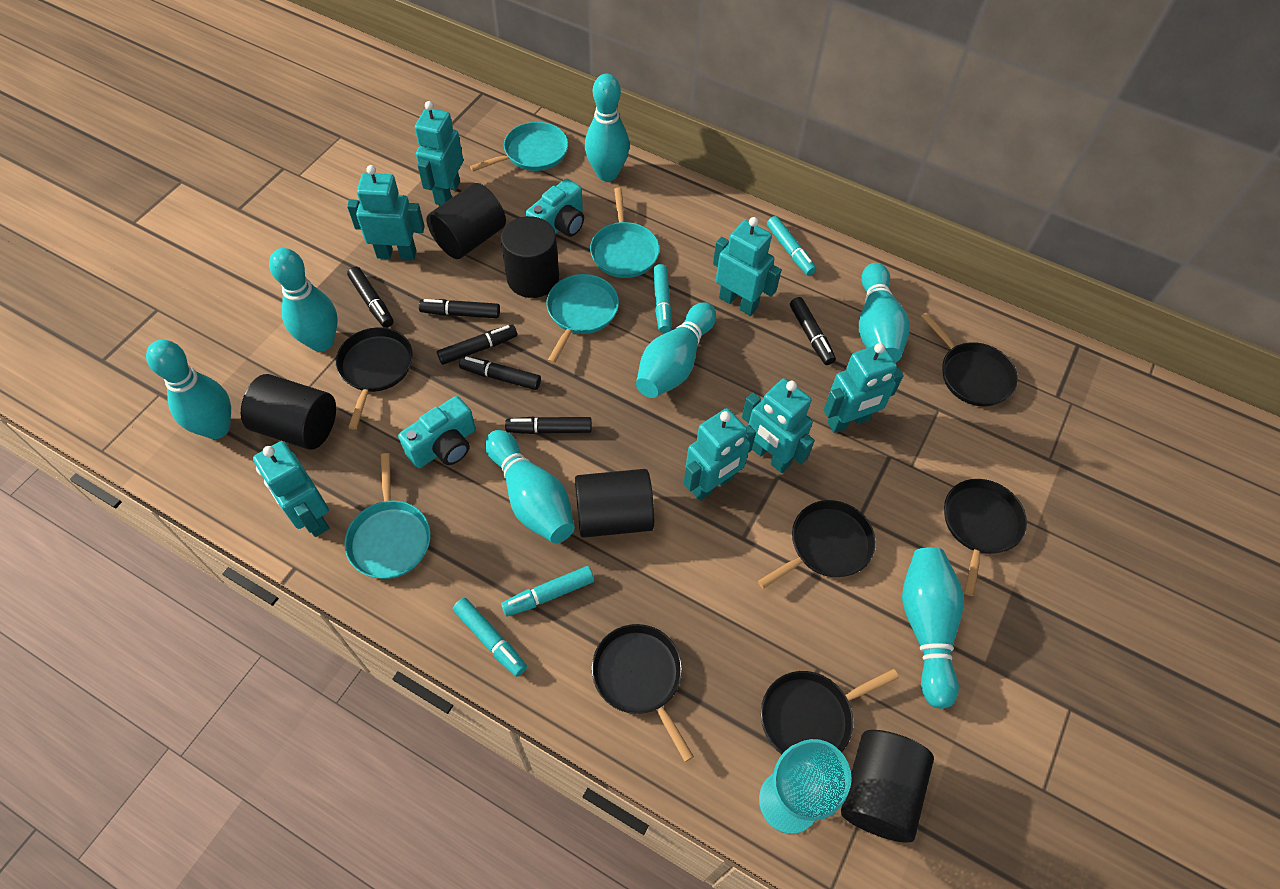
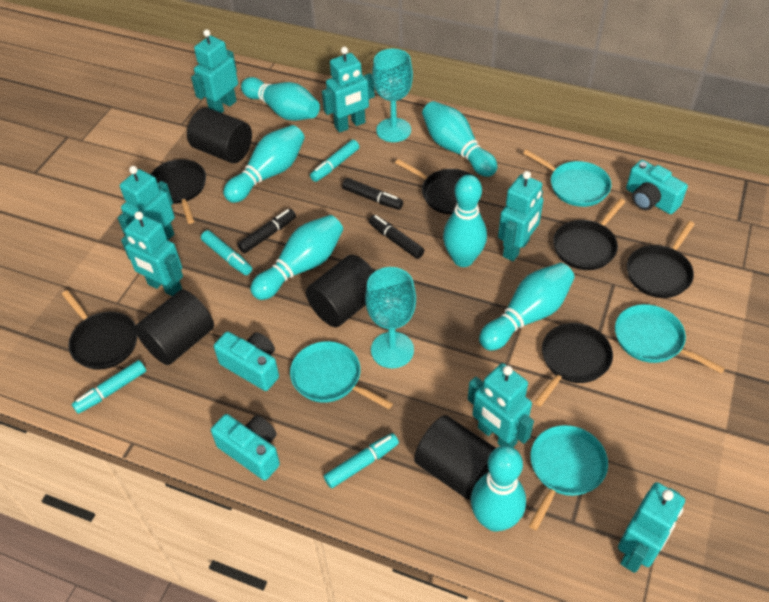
black cylinder: 5 -> 4
black marker: 6 -> 3
turquoise camera: 2 -> 3
turquoise goblet: 1 -> 2

